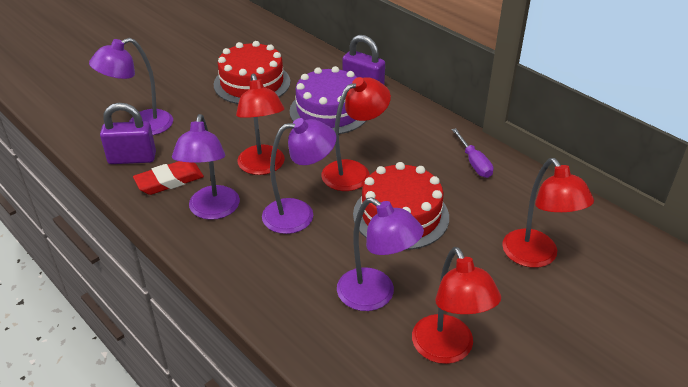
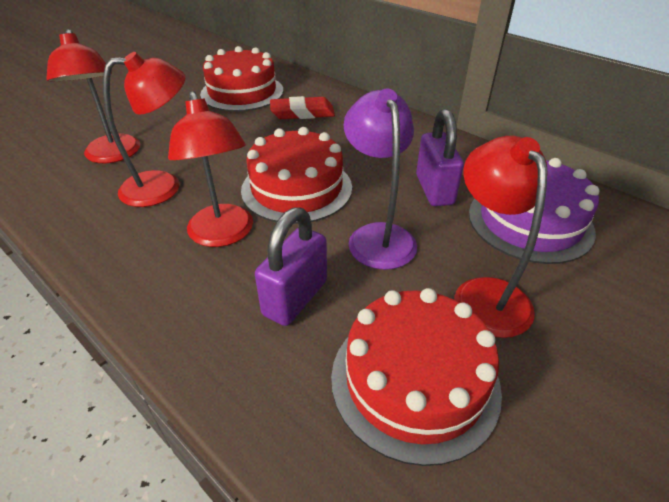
purple lamp: 4 -> 1
purple screwdriver: 1 -> 0
red cake: 2 -> 3

